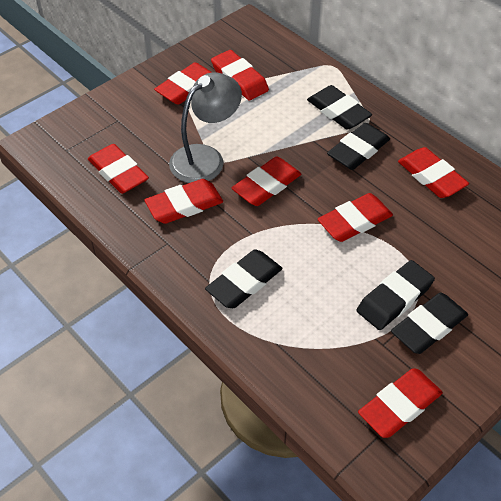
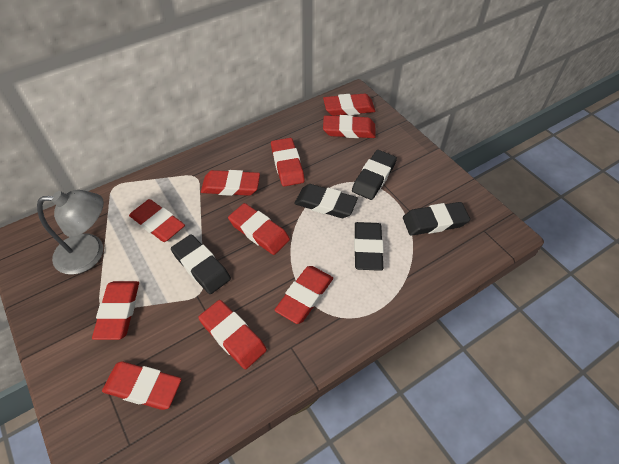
red eraser: 8 -> 10

